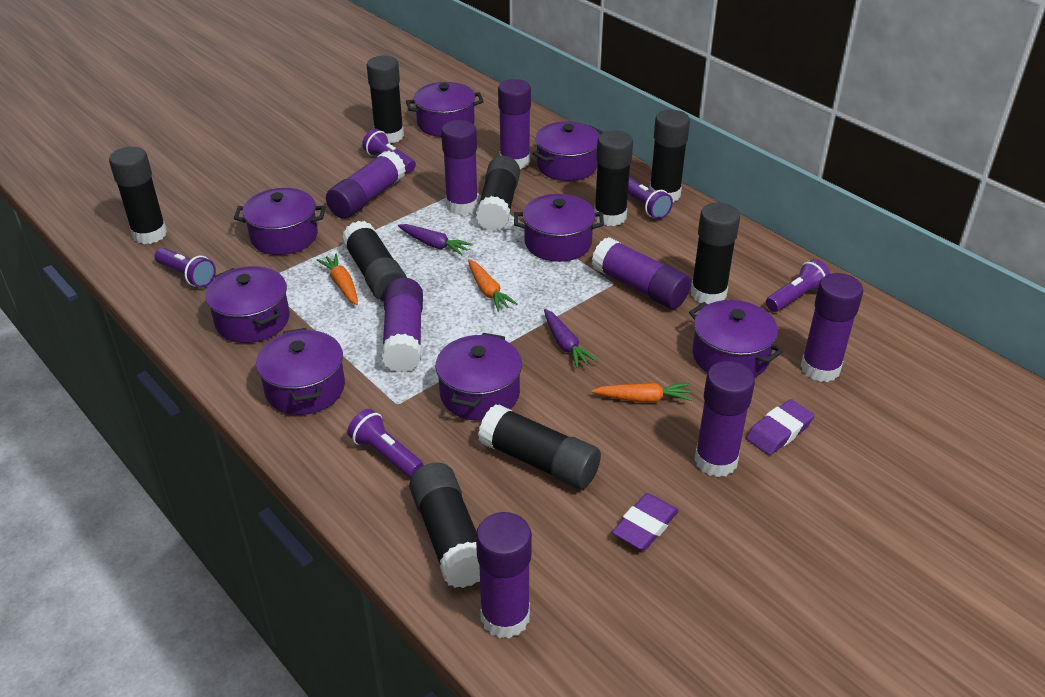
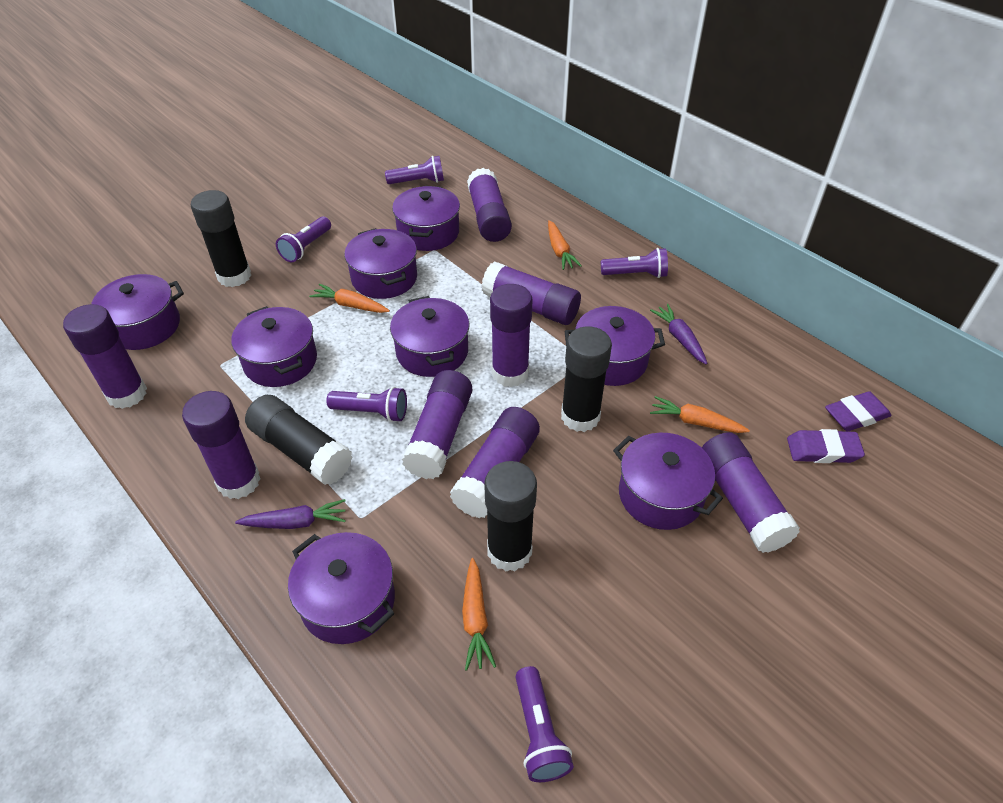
black glue stick: 9 -> 4
orange carrot: 3 -> 4

